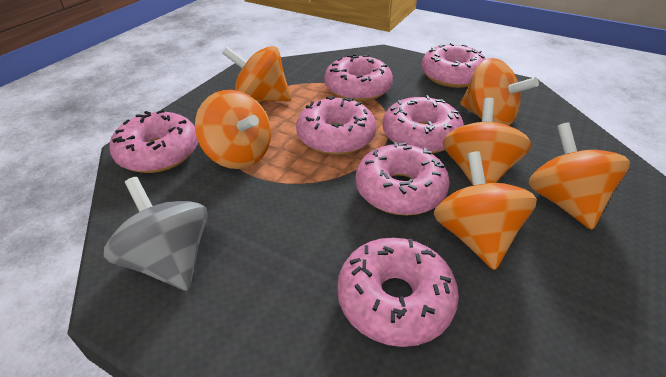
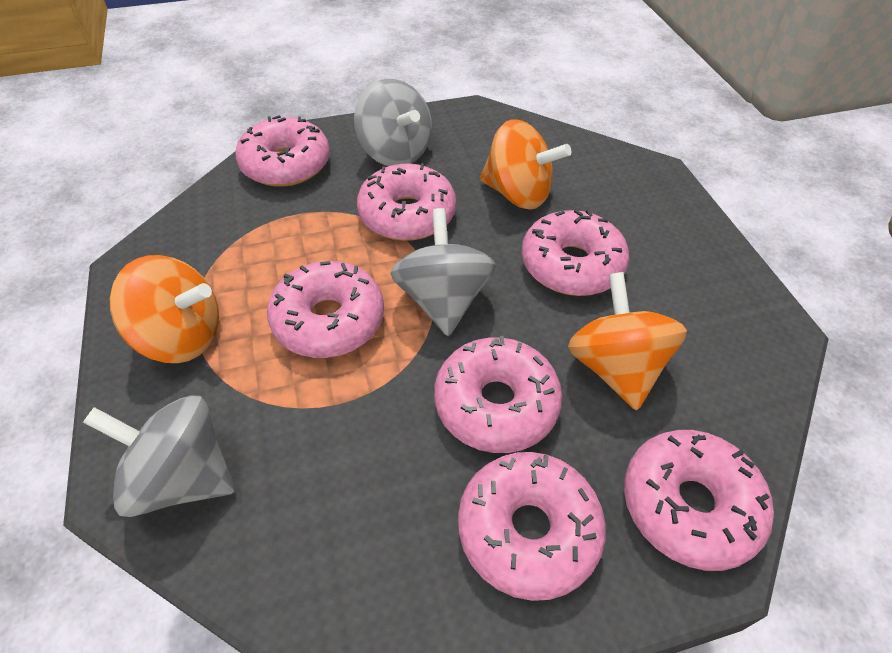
grey spinning top: 1 -> 3
orange spinning top: 6 -> 3

